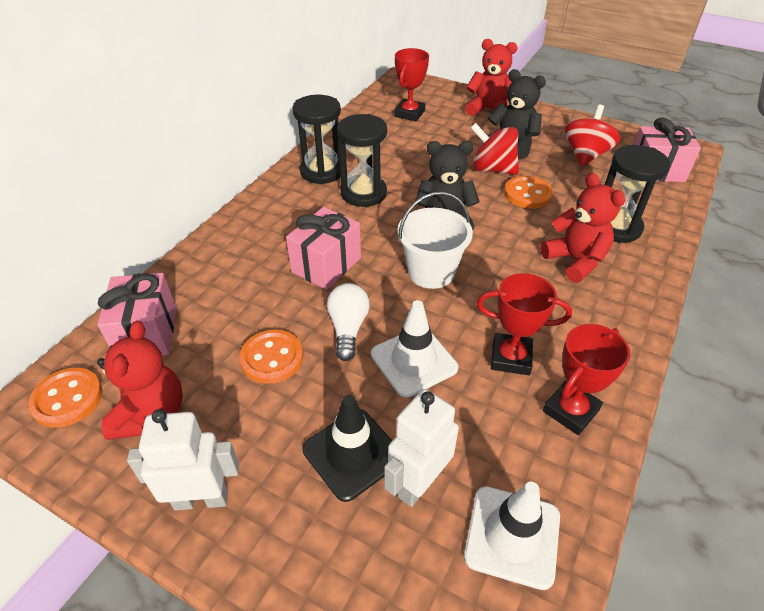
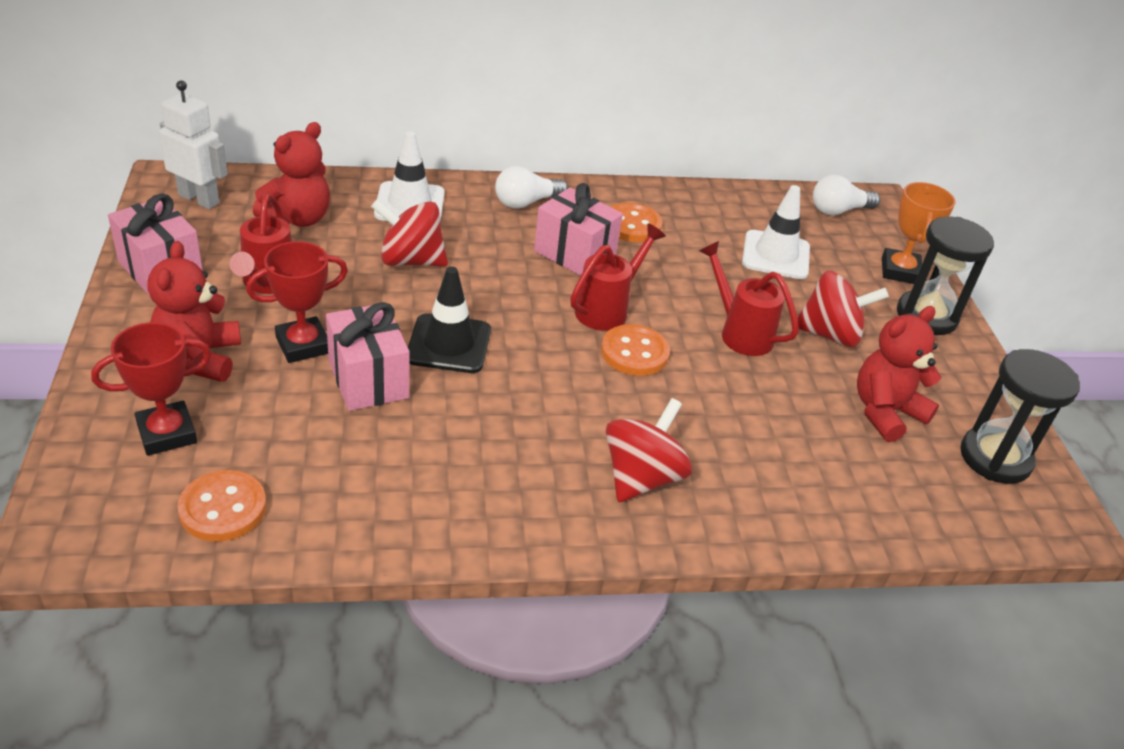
black hourglass: 3 -> 2
black teddy bear: 2 -> 0
orange trophy: 0 -> 1
red spinning top: 2 -> 3
red trophy: 3 -> 2
red watering can: 0 -> 3
white bucket: 1 -> 0
white light bulb: 1 -> 2
white robot: 2 -> 1

